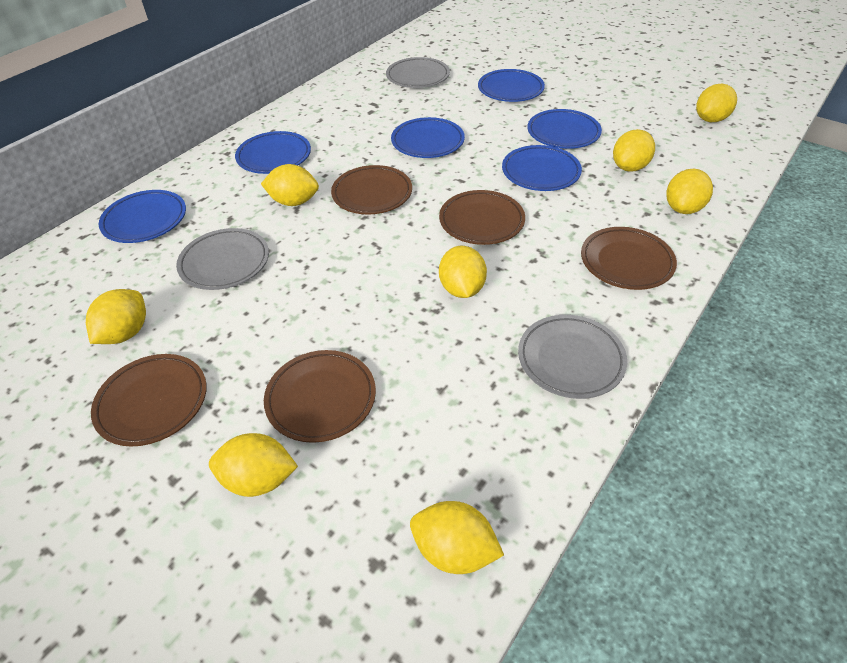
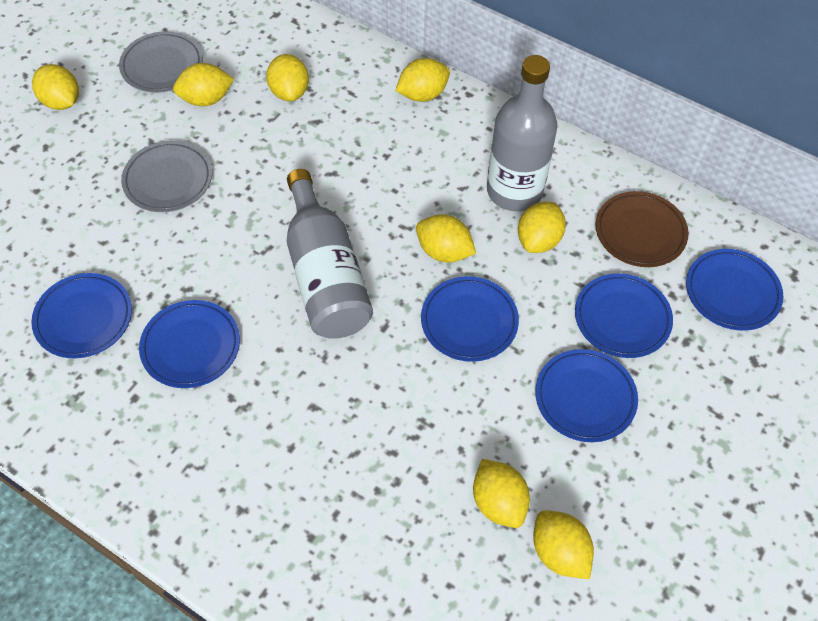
brown plate: 5 -> 1
grey bottle: 0 -> 2
grey plate: 3 -> 2

